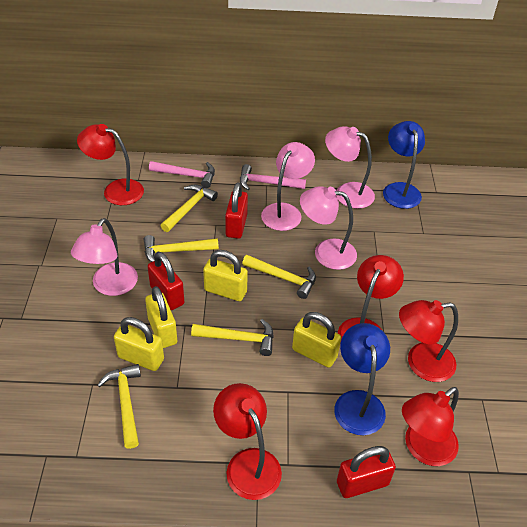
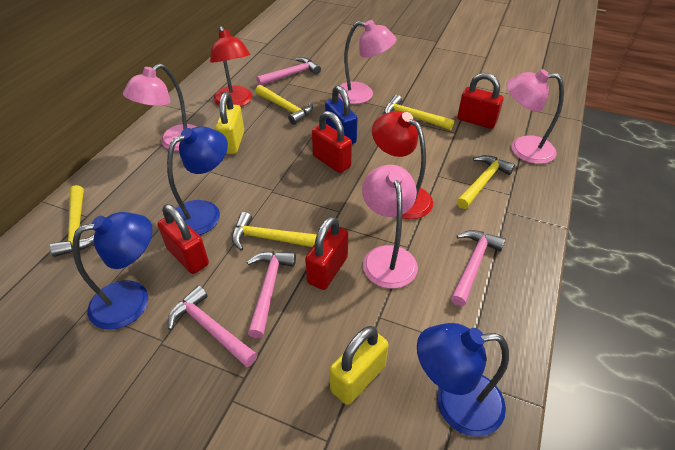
blue lamp: 2 -> 3
blue padlock: 0 -> 1
pink hammer: 2 -> 4
red lamp: 5 -> 2
red padlock: 3 -> 4
yellow padlock: 4 -> 2

